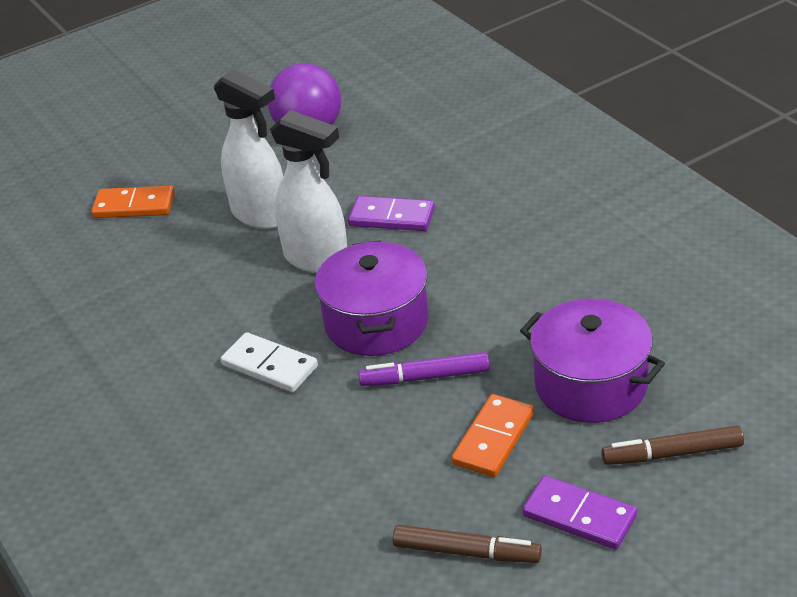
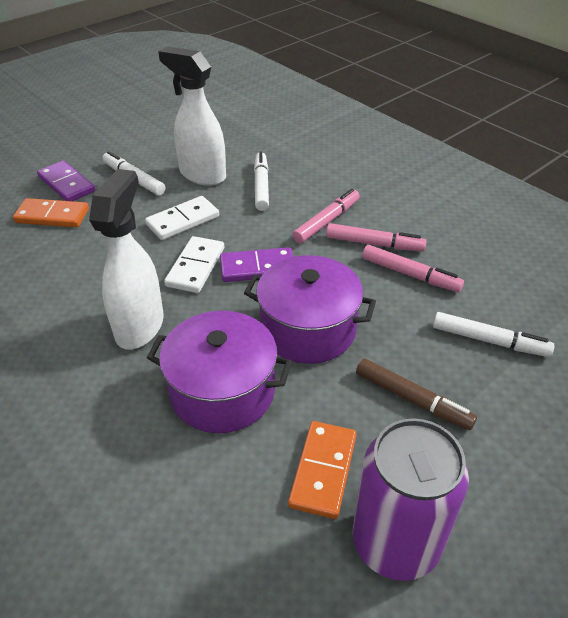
brown marker: 2 -> 1
pink marker: 0 -> 3
purple ball: 1 -> 0
purple can: 0 -> 1
purple marker: 1 -> 0
white domino: 1 -> 2
white marker: 0 -> 3

